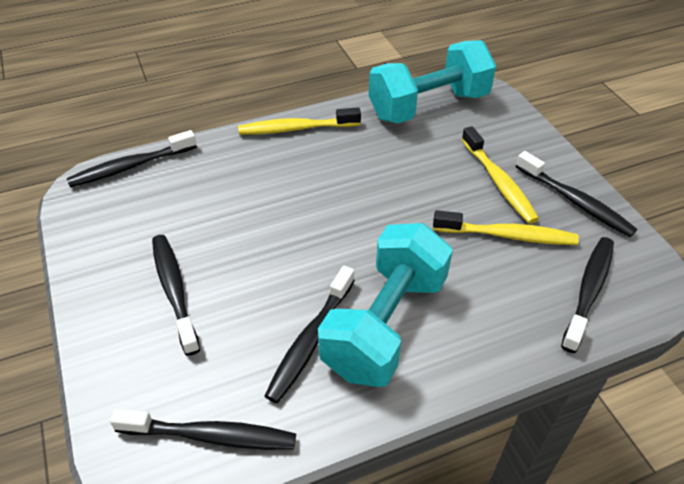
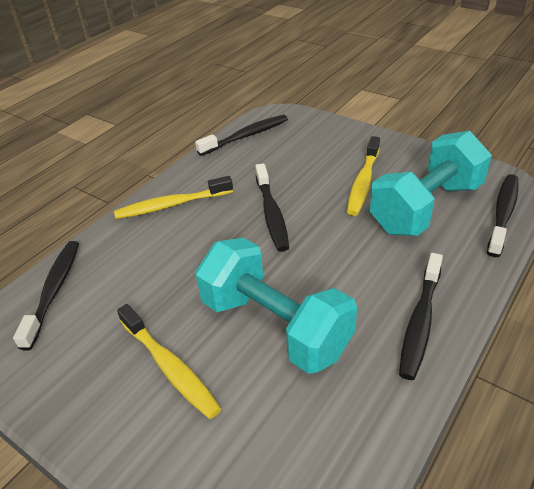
black toothbrush: 6 -> 5

